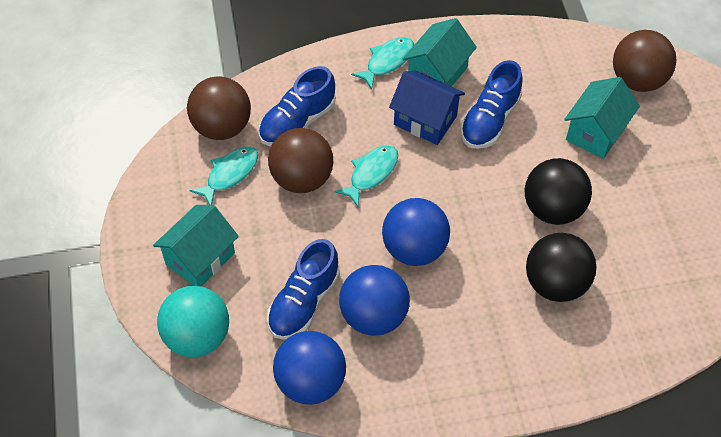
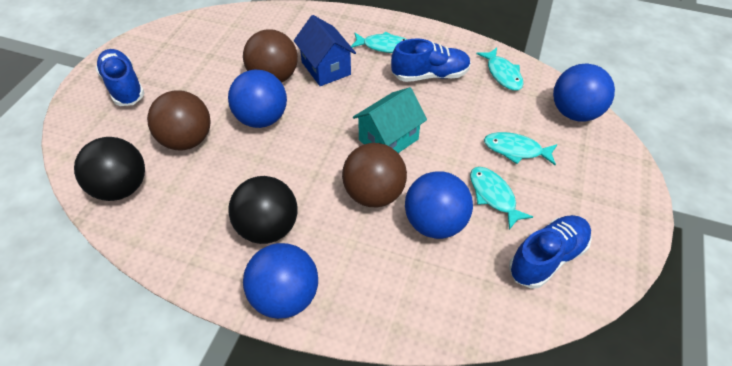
blue ball: 3 -> 4
turquoise ball: 1 -> 0
turquoise fish: 3 -> 4
turquoise house: 3 -> 1

